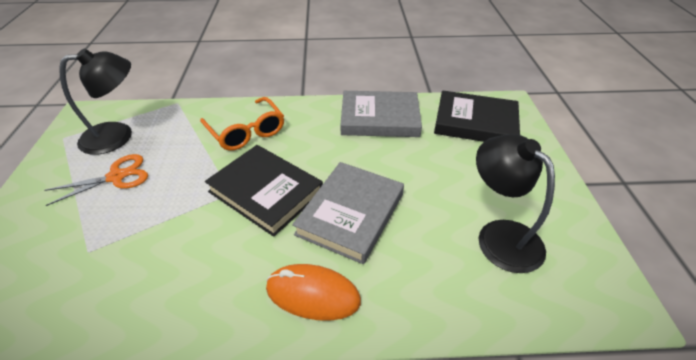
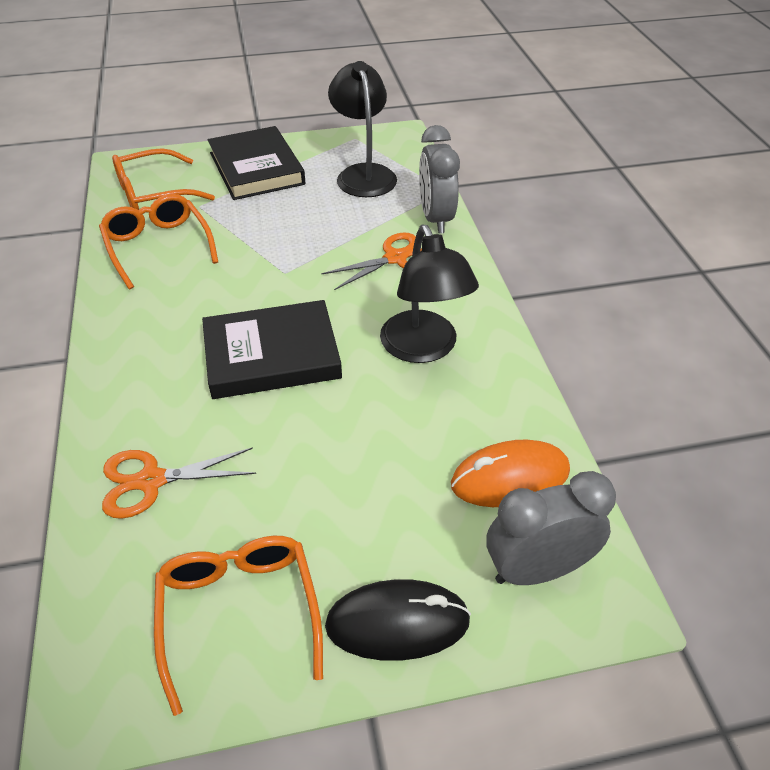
black mouse: 0 -> 1
grey book: 2 -> 0
grey clock: 0 -> 2
orange glasses: 1 -> 3
orange scissors: 1 -> 2

